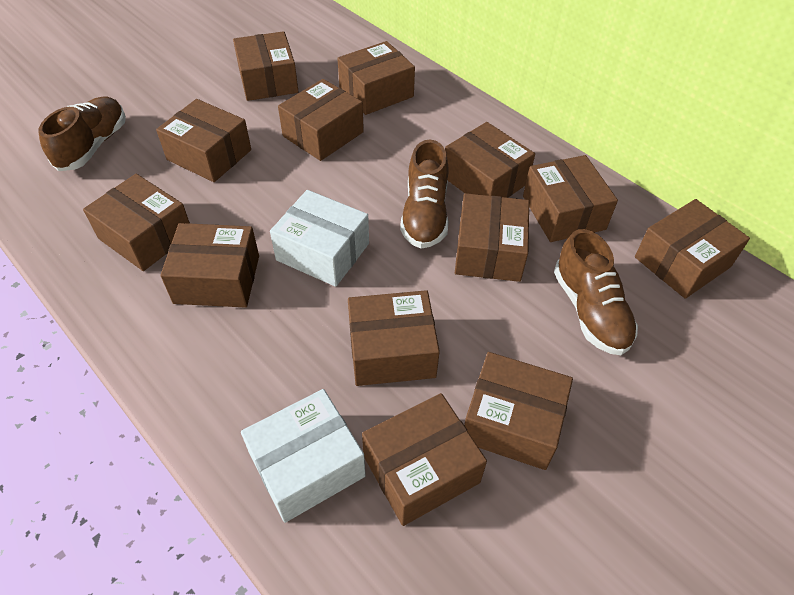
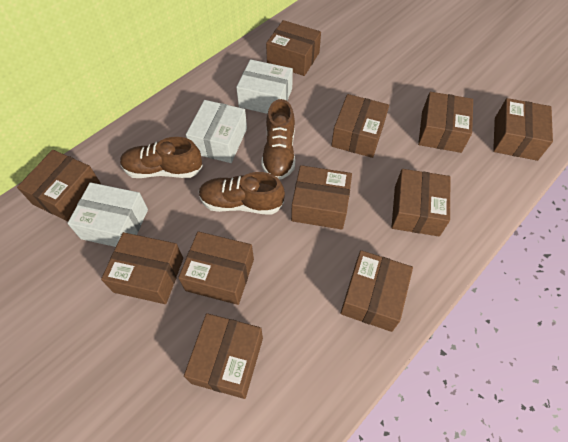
brown box: 13 -> 11
white box: 2 -> 3

